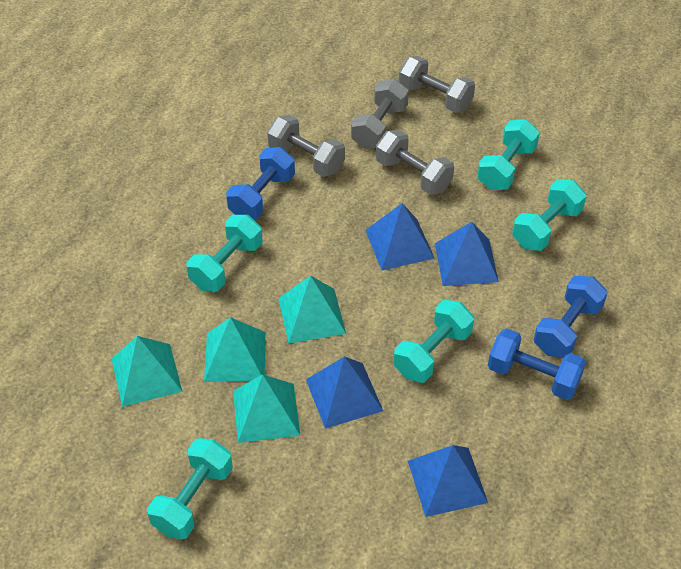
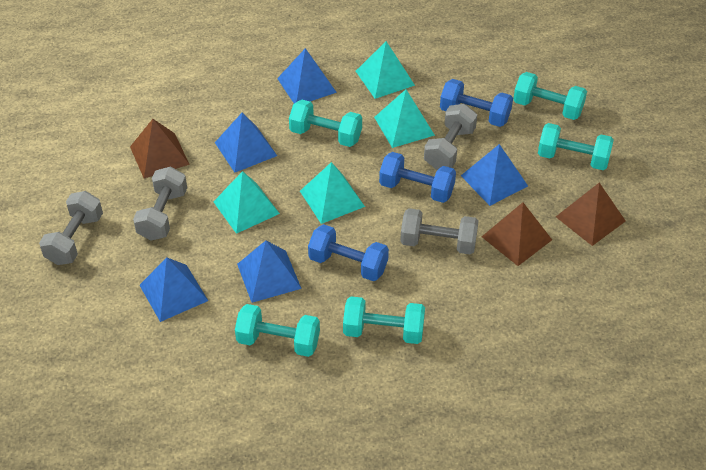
blue pyramid: 4 -> 5
brown pyramid: 0 -> 3

